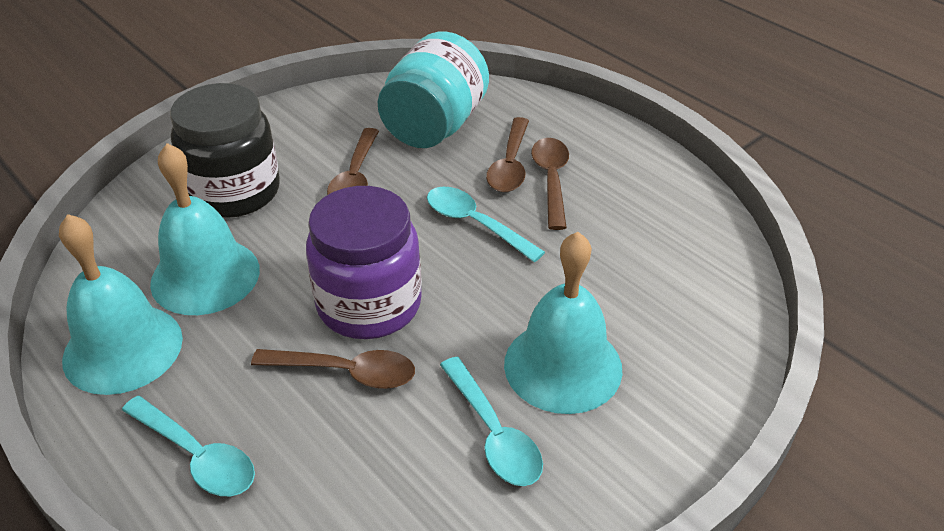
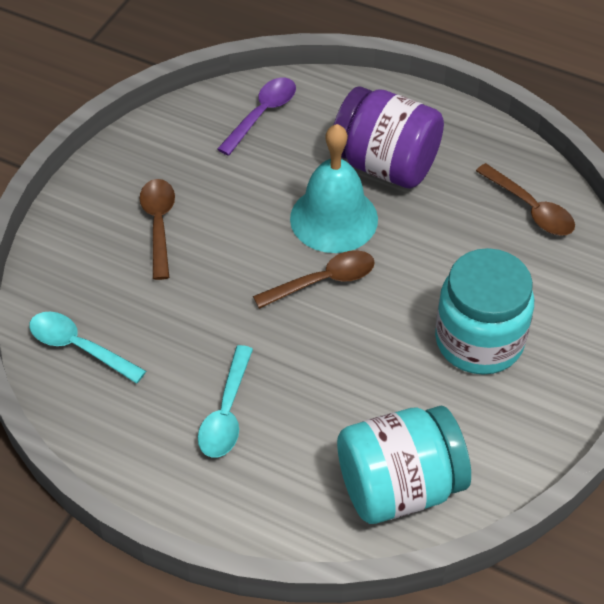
black jar: 1 -> 0
brown spoon: 4 -> 3
purple spoon: 0 -> 1
turquoise bell: 3 -> 1
turquoise jar: 1 -> 2
turquoise spoon: 3 -> 2

